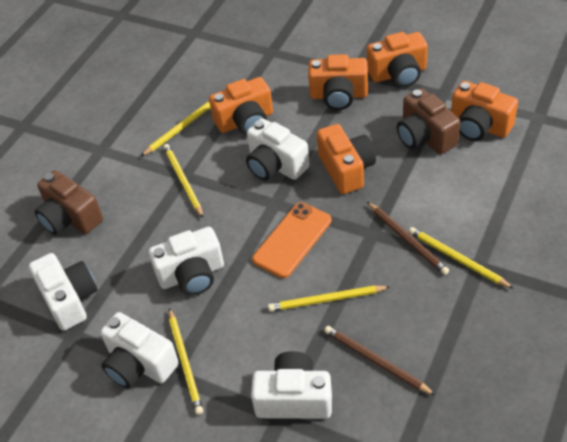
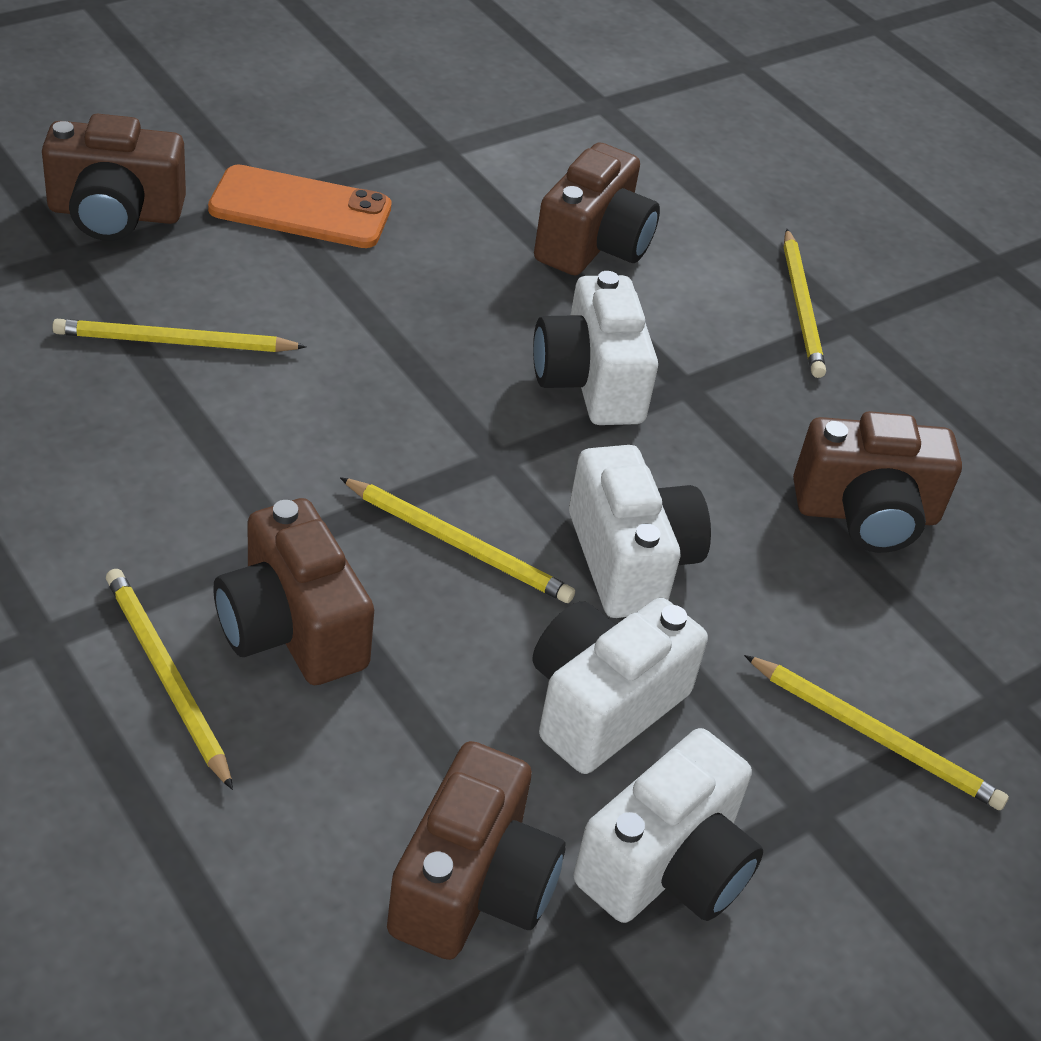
brown camera: 2 -> 5
brown pencil: 2 -> 0
orange camera: 5 -> 0
white camera: 5 -> 4

